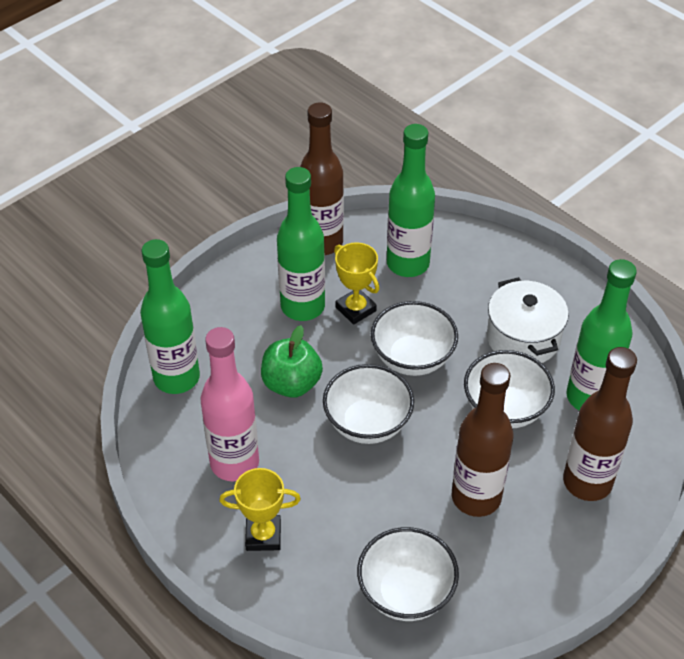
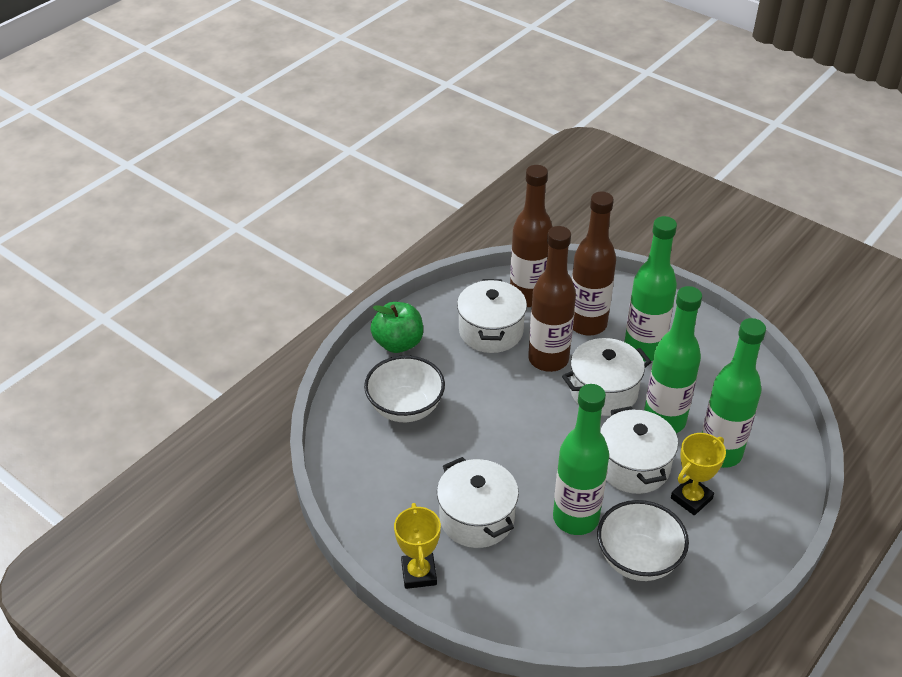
pink bottle: 1 -> 0
white bowl: 4 -> 2
white pot: 1 -> 4

